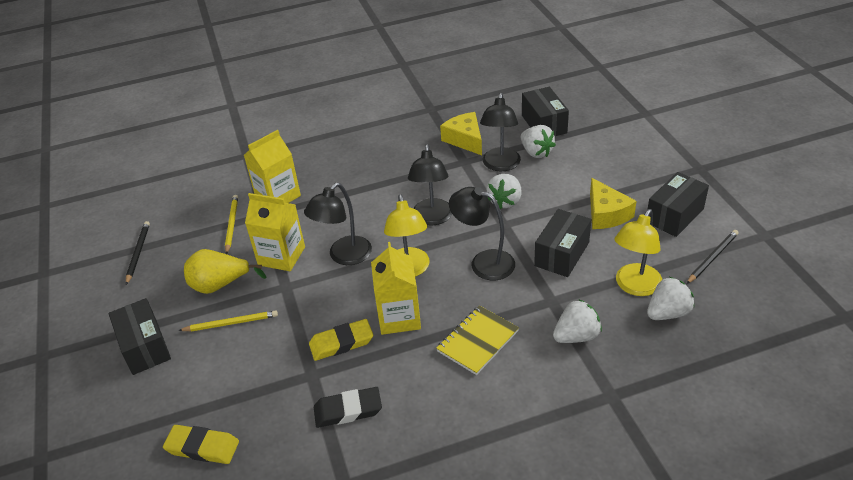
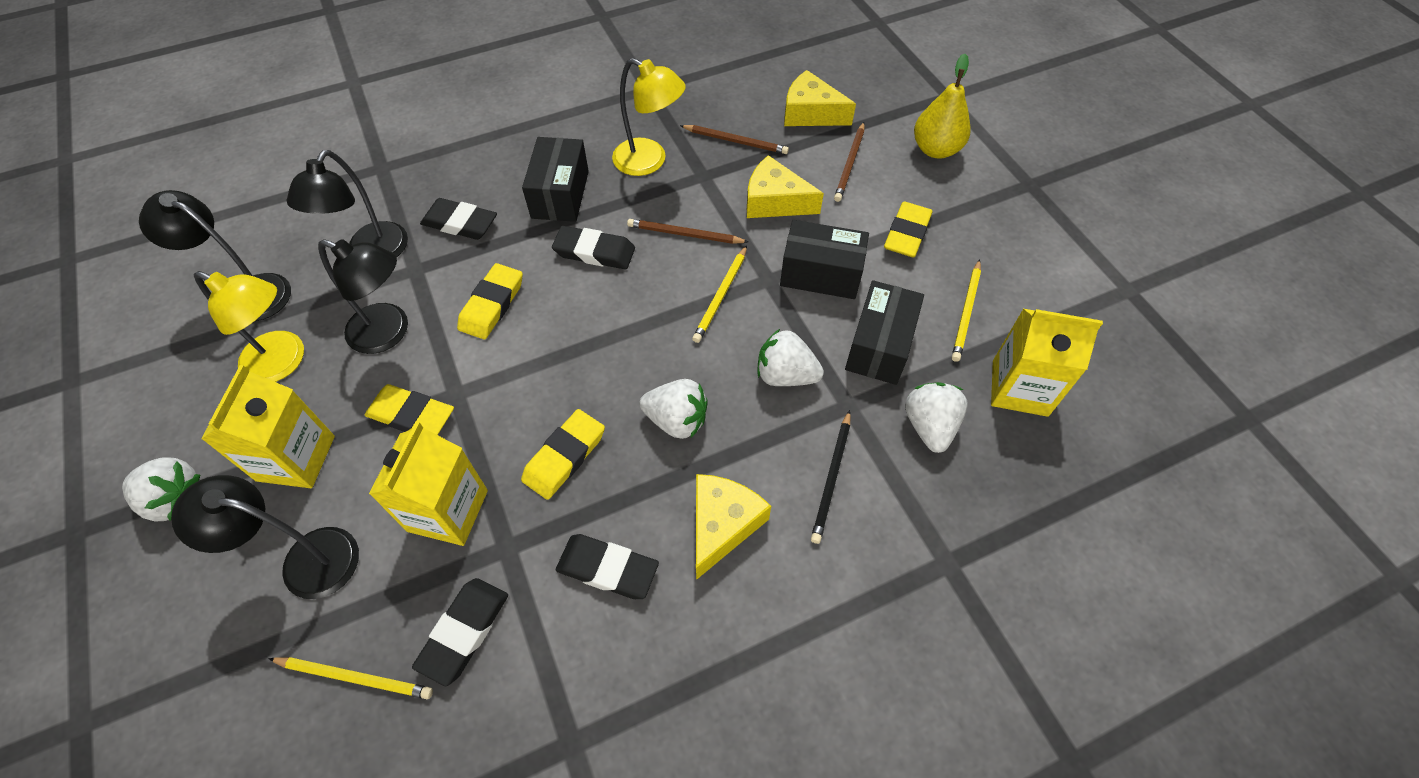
black box: 4 -> 3
black eraser: 1 -> 4
black pencil: 2 -> 1
brown pencil: 0 -> 3
yellow cheese: 2 -> 3
yellow eraser: 2 -> 4
yellow notebook: 1 -> 0
yellow pencil: 2 -> 3

